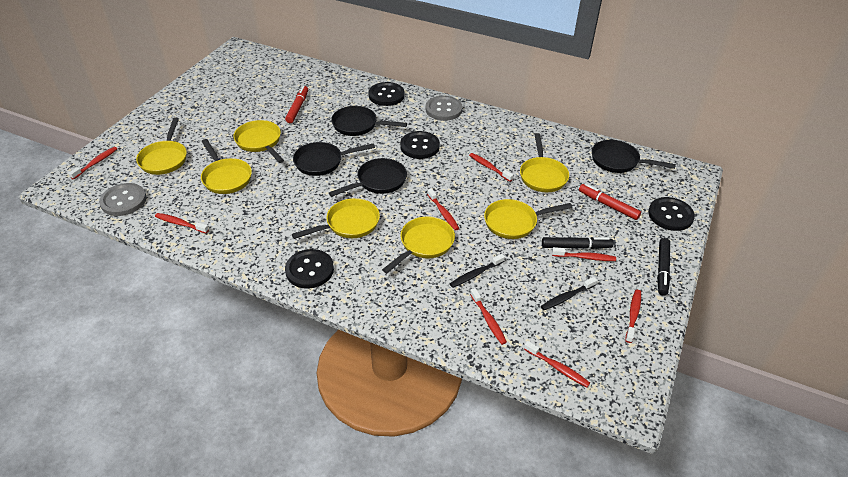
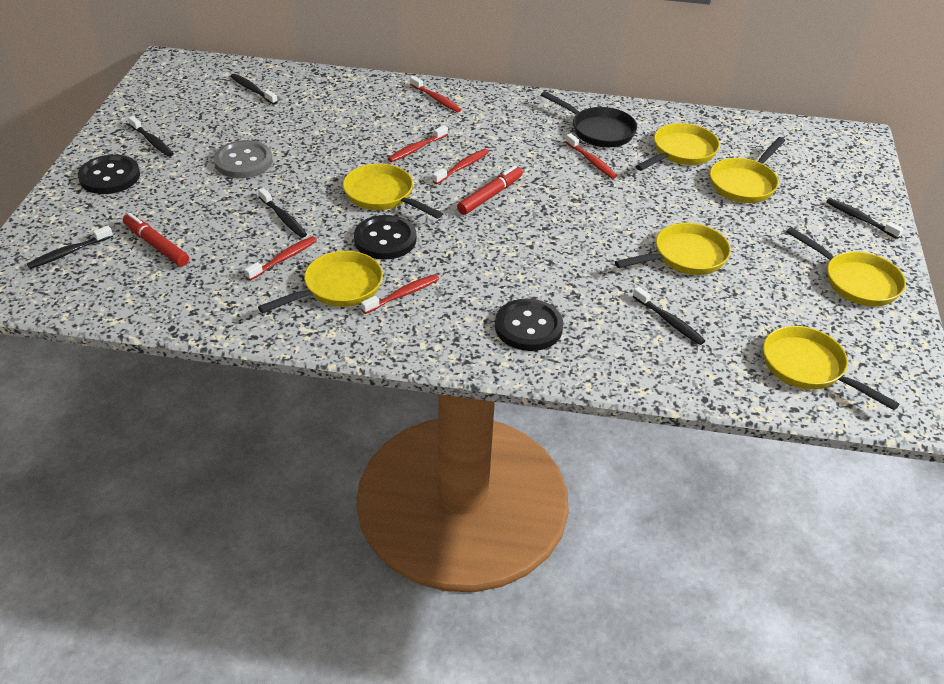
black button: 4 -> 3
black marker: 2 -> 0
black pan: 4 -> 1
black toothbrush: 2 -> 6
grey button: 2 -> 1
red toothbrush: 8 -> 6

